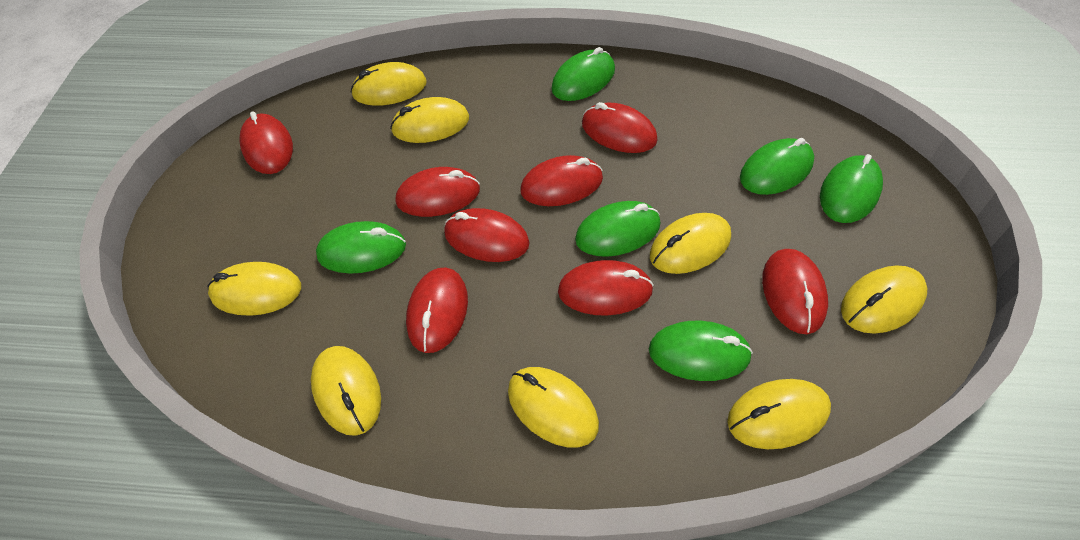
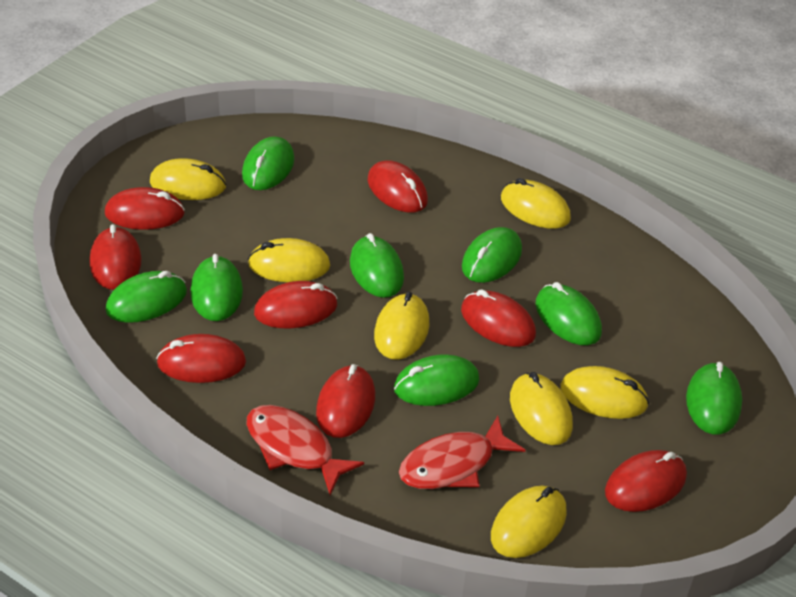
green mouse: 6 -> 8
red fish: 0 -> 2
yellow mouse: 8 -> 7

